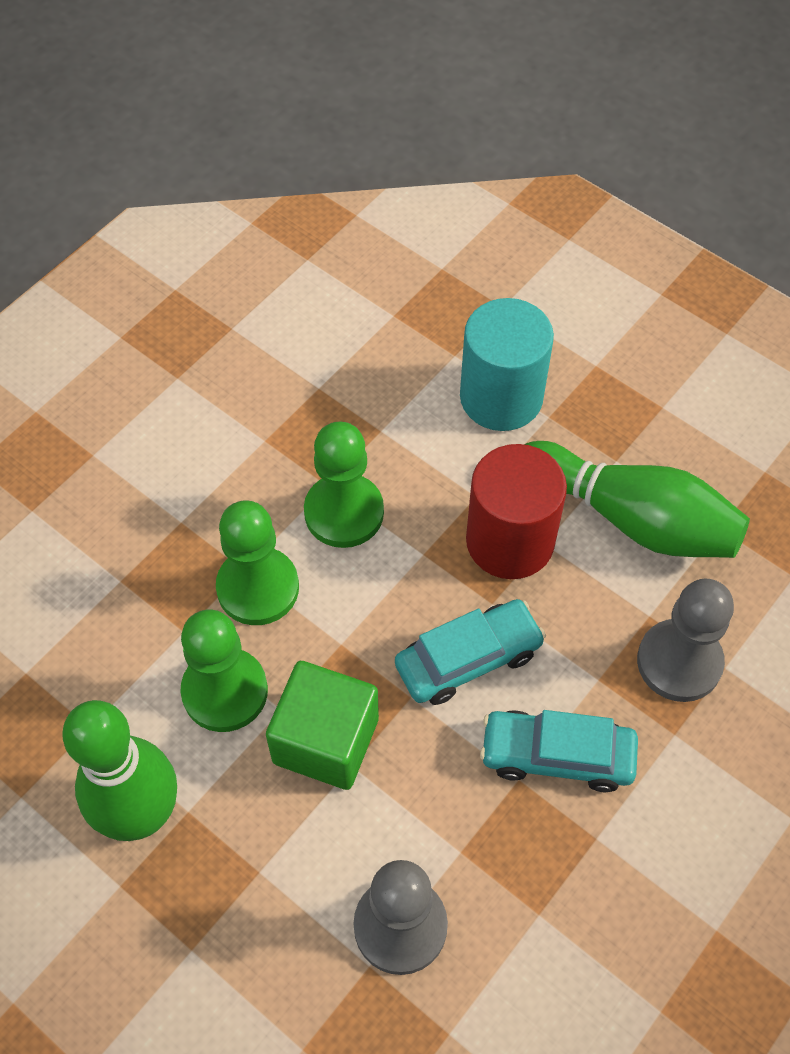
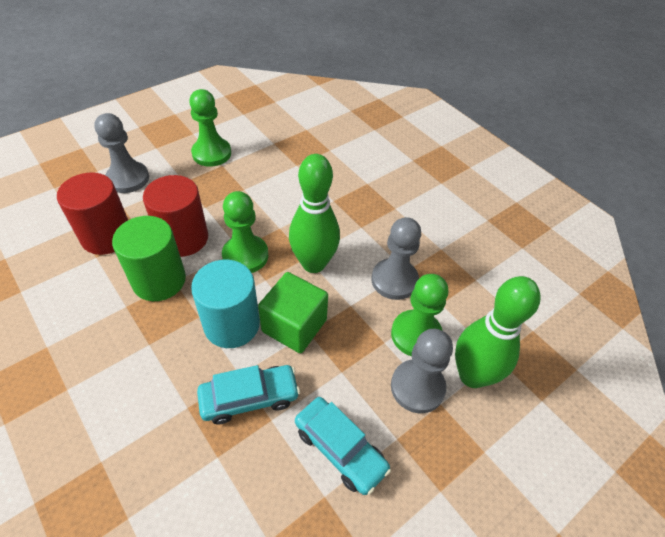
green cylinder: 0 -> 1
grey pawn: 2 -> 3
red cylinder: 1 -> 2

